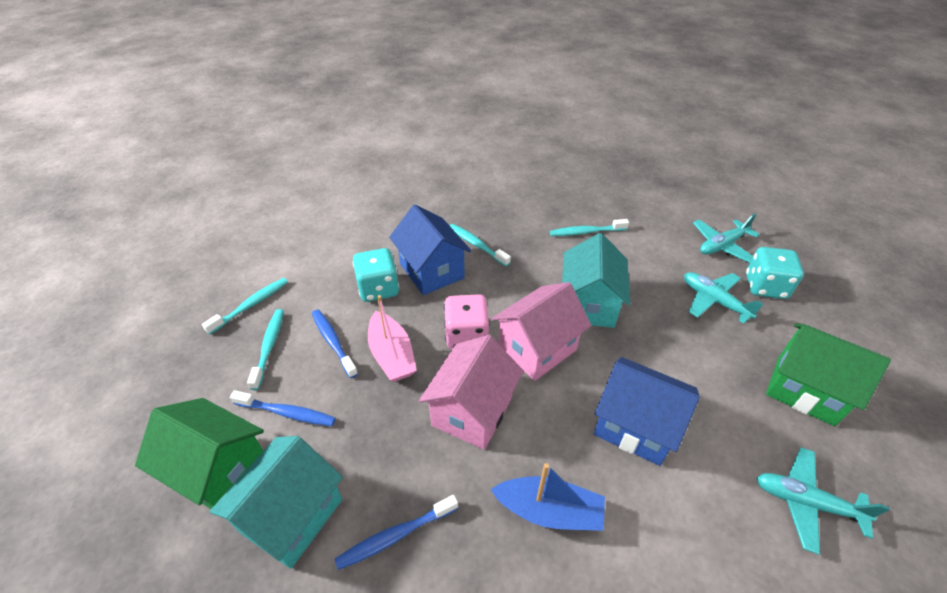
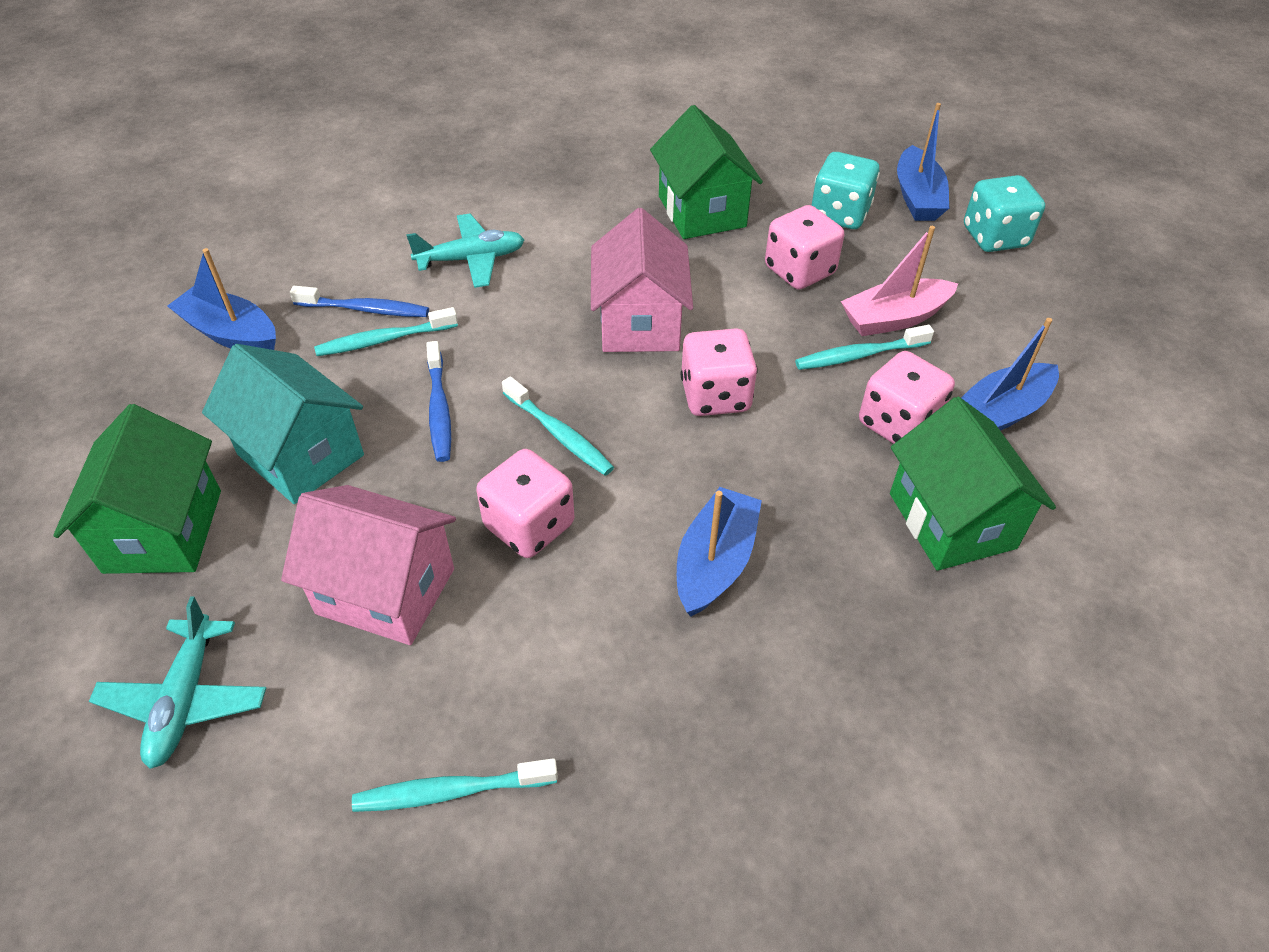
blue boat: 1 -> 4
blue house: 2 -> 0
blue toothbrush: 3 -> 2
green house: 2 -> 3
pink dice: 1 -> 4
turquoise house: 2 -> 1
turquoise plane: 3 -> 2

